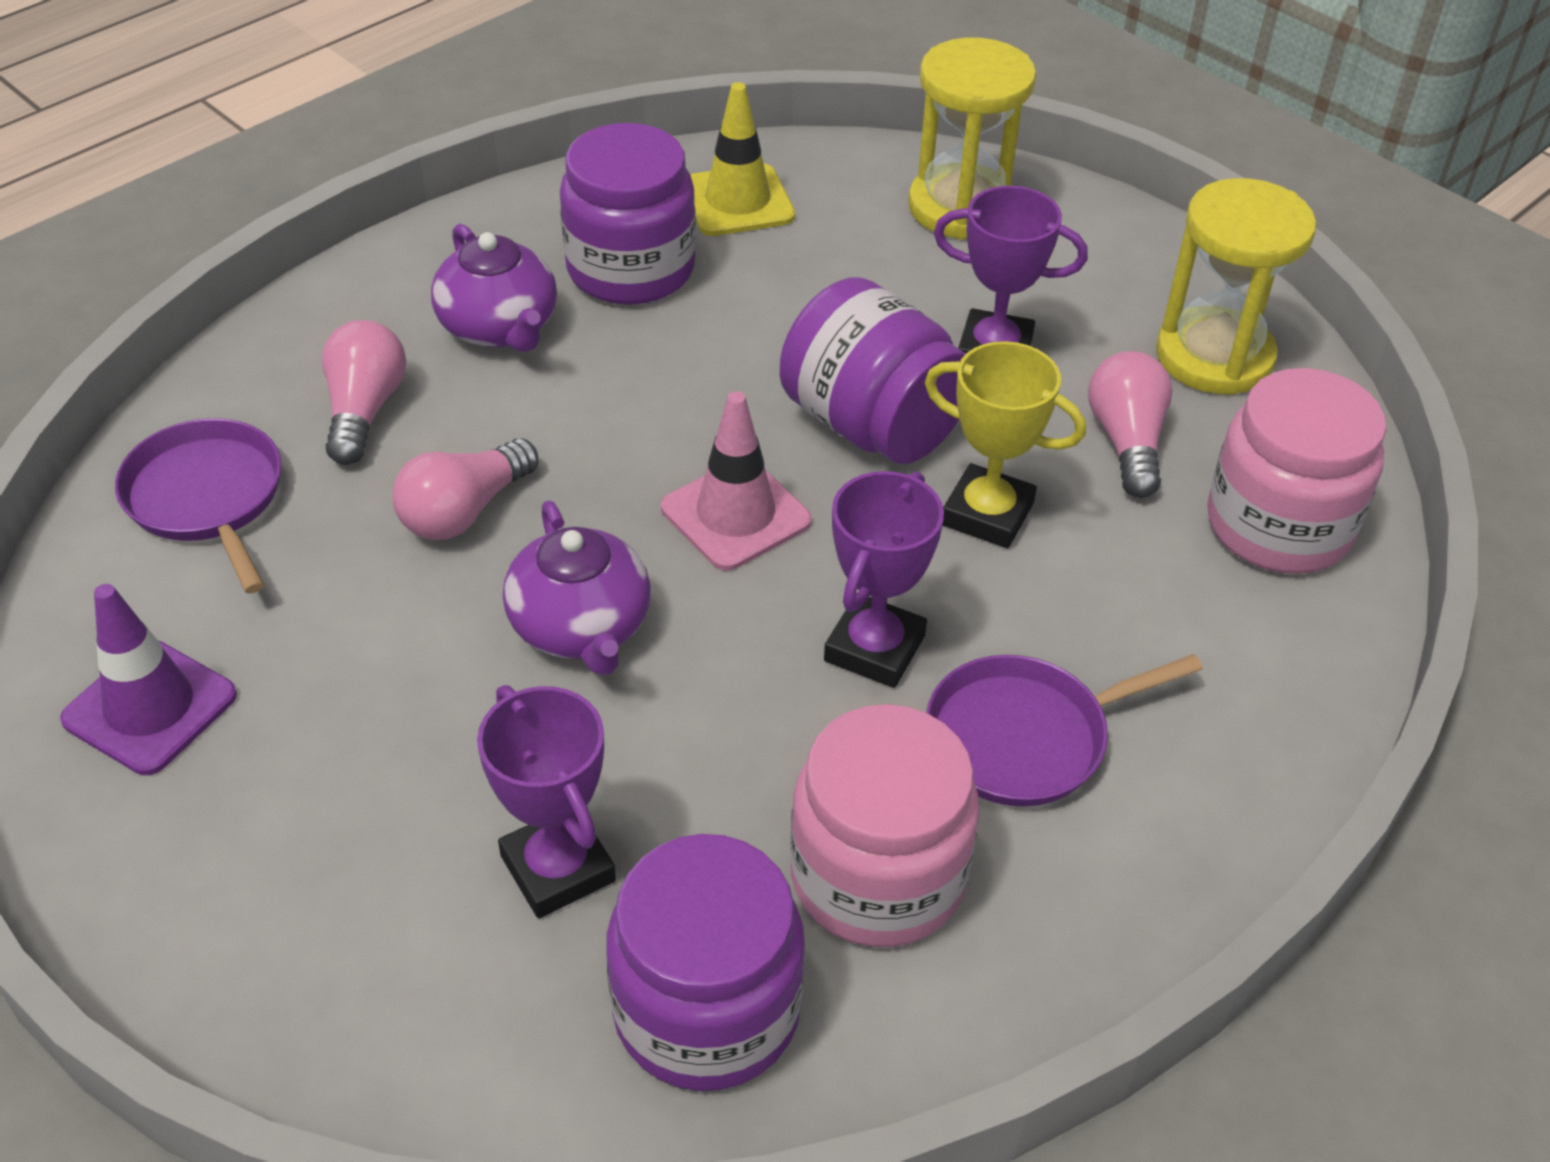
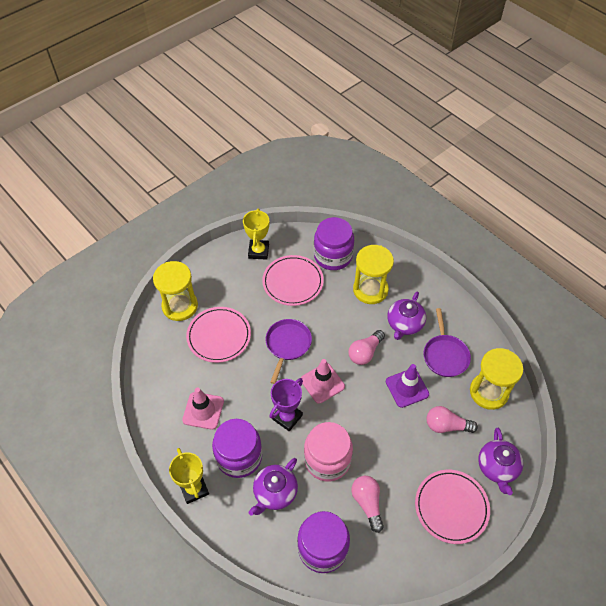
pink jar: 2 -> 1
pink plate: 0 -> 3
pink traffic cone: 1 -> 2
purple teapot: 2 -> 3
purple trophy: 3 -> 1
yellow hourglass: 2 -> 3
yellow traffic cone: 1 -> 0
yellow trophy: 1 -> 2

